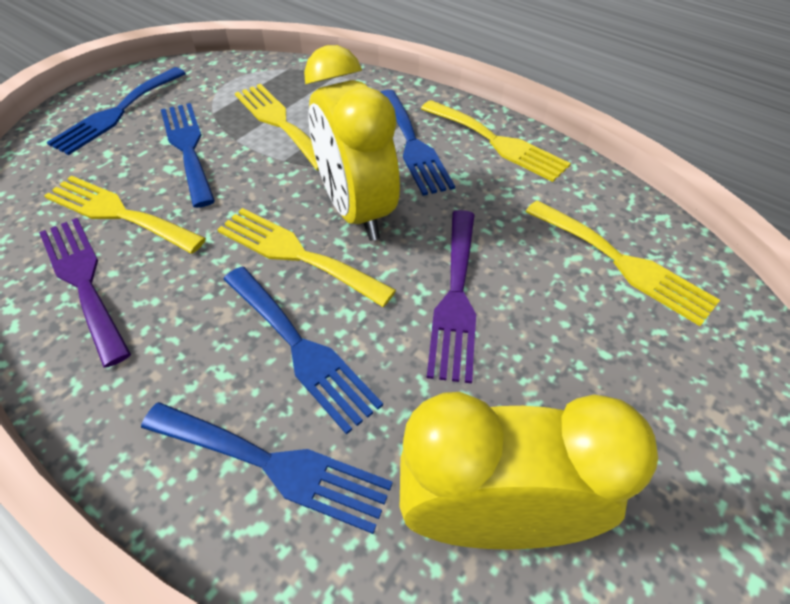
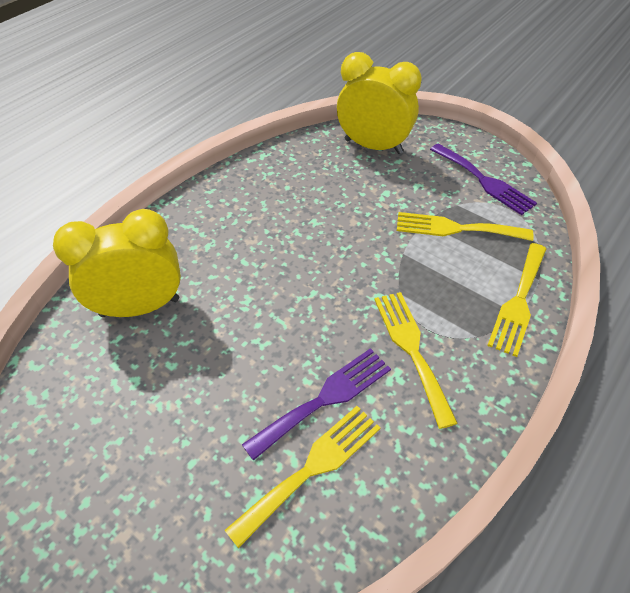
blue fork: 5 -> 0
yellow fork: 5 -> 4

